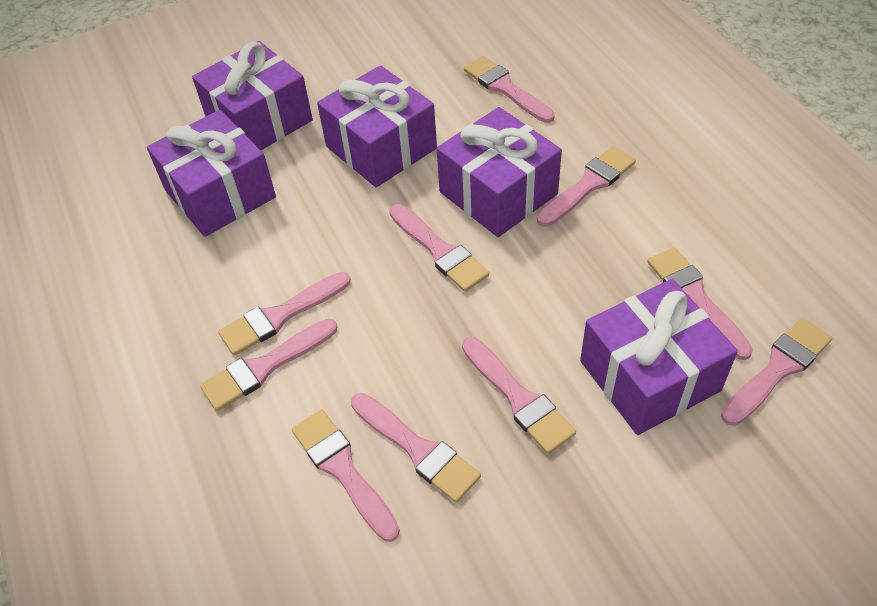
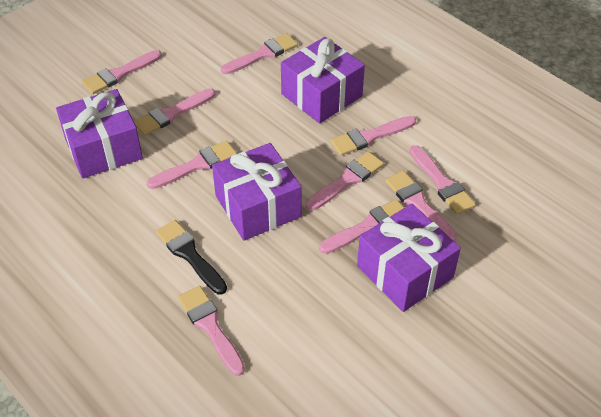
black brush: 0 -> 1
purple gift: 5 -> 4

